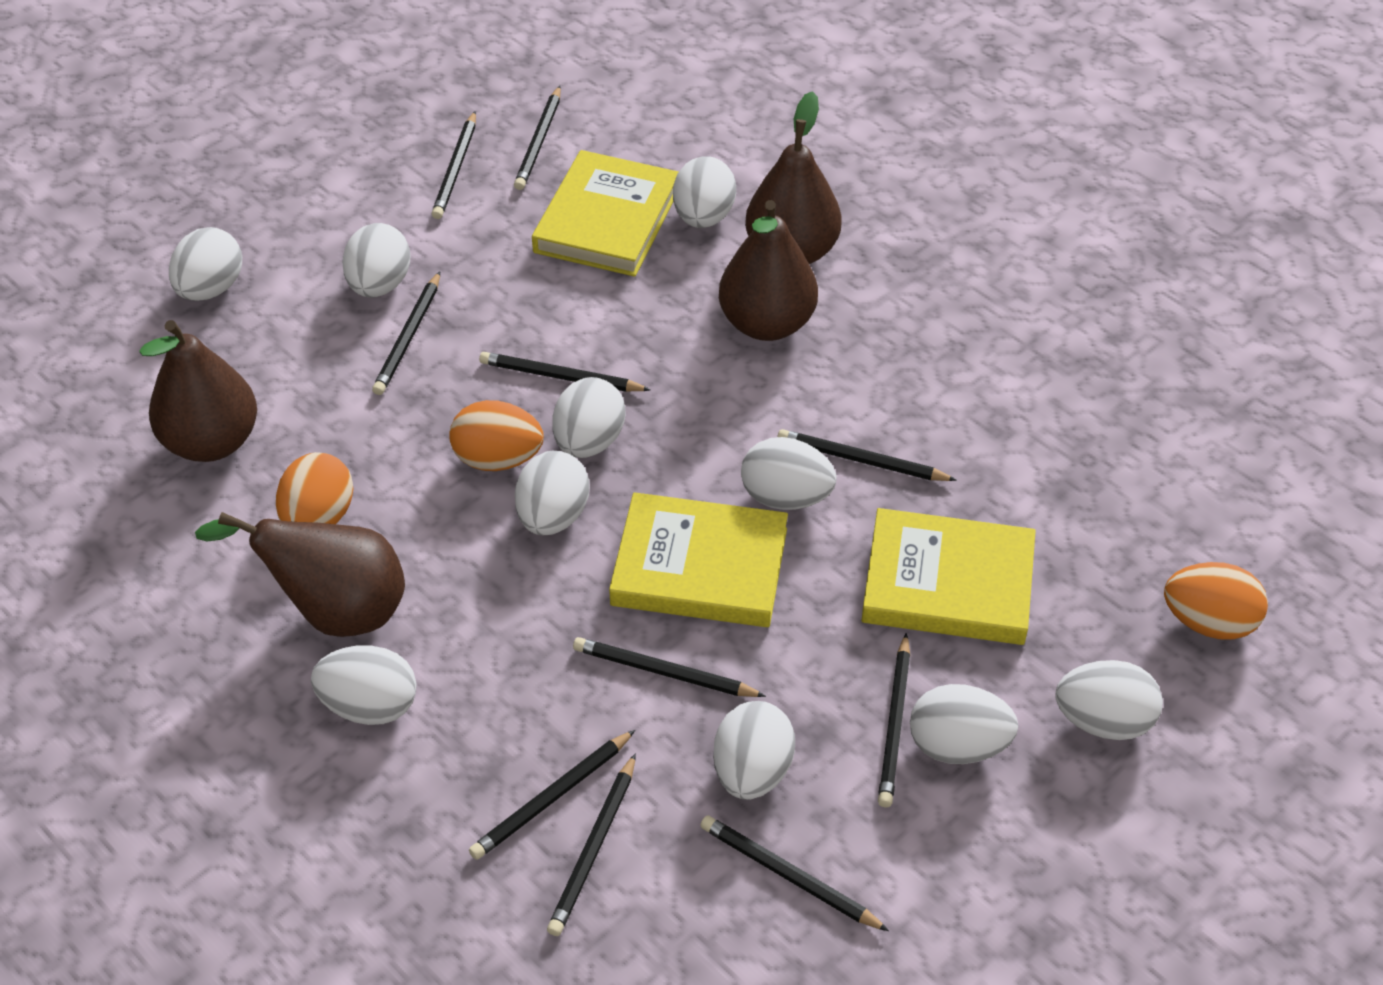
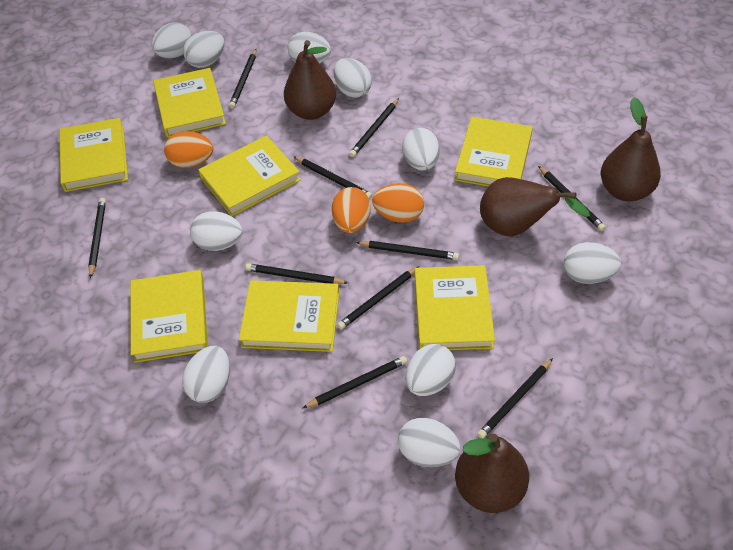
yellow book: 3 -> 7

